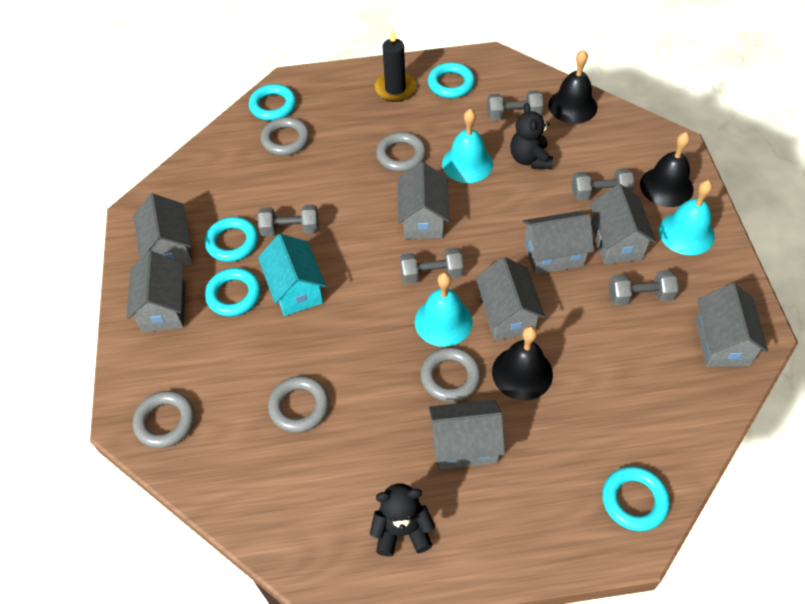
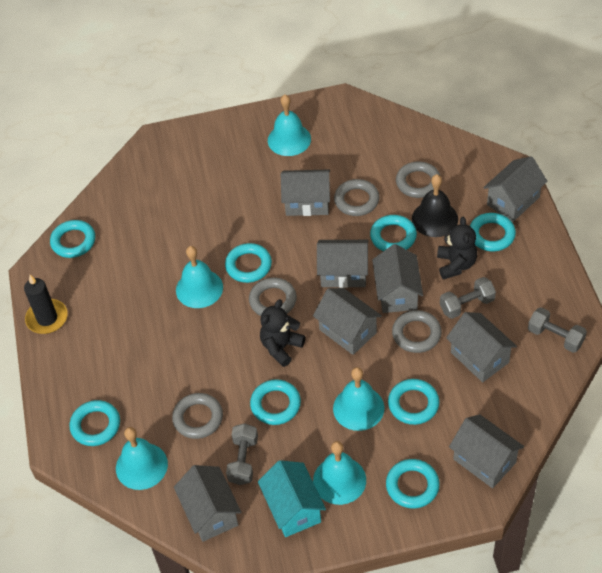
black bell: 3 -> 1
grey dumbbell: 5 -> 3
turquoise bell: 3 -> 5
turquoise ring: 5 -> 8

